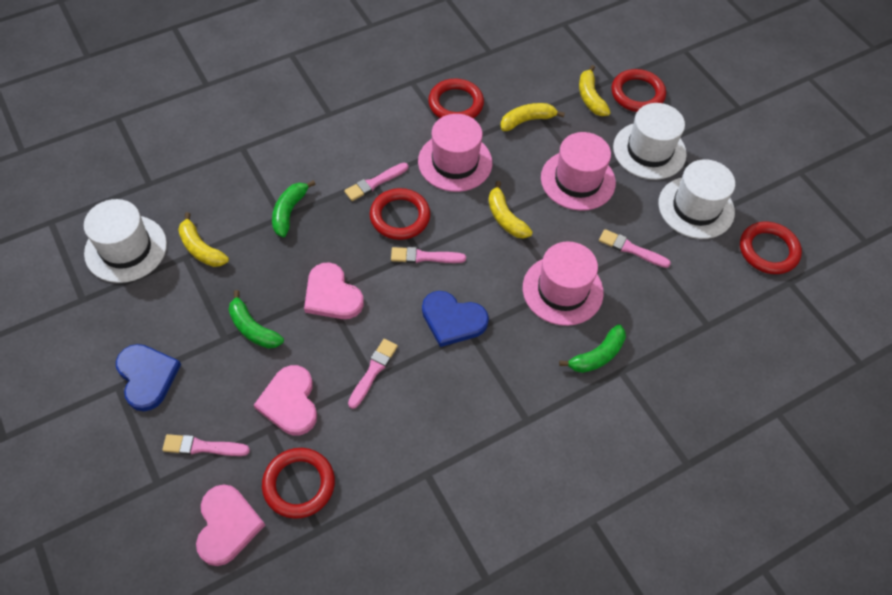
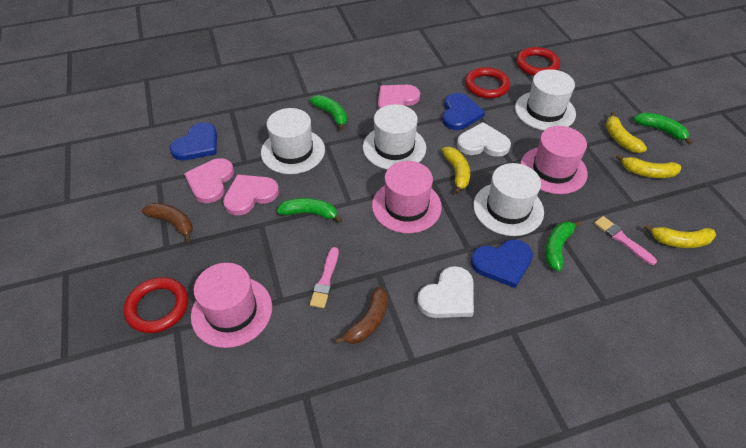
blue heart: 2 -> 3
brown banana: 0 -> 2
green banana: 3 -> 4
pink brush: 5 -> 2
red ring: 5 -> 3
white hat: 3 -> 4
white heart: 0 -> 2

